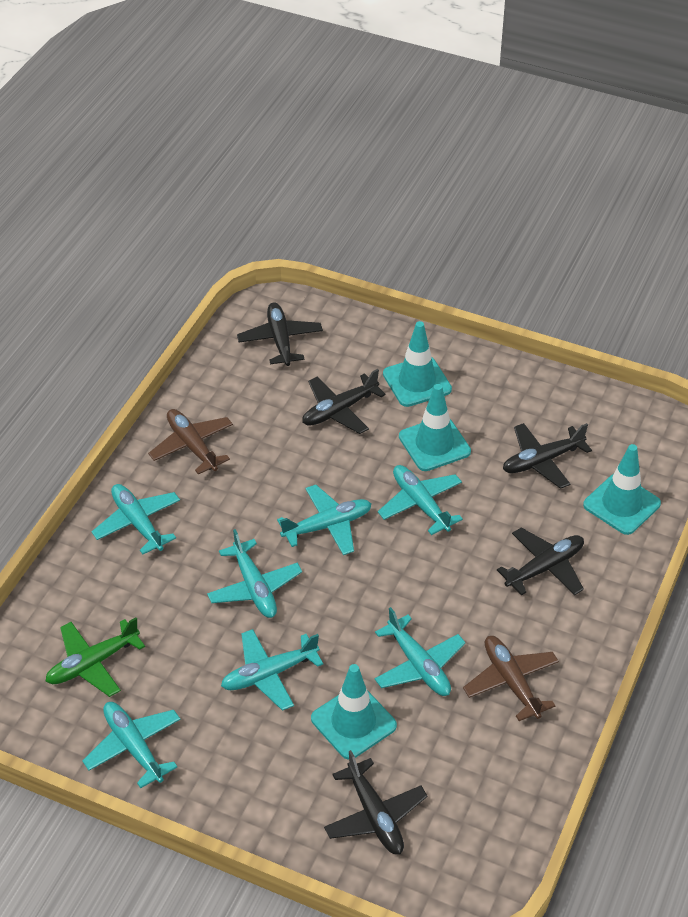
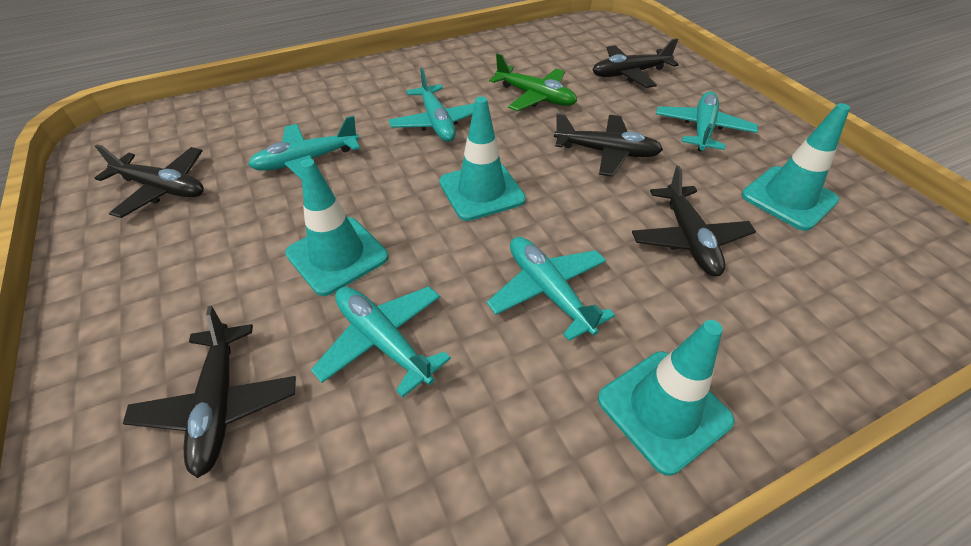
brown plane: 2 -> 0
turquoise plane: 7 -> 5

